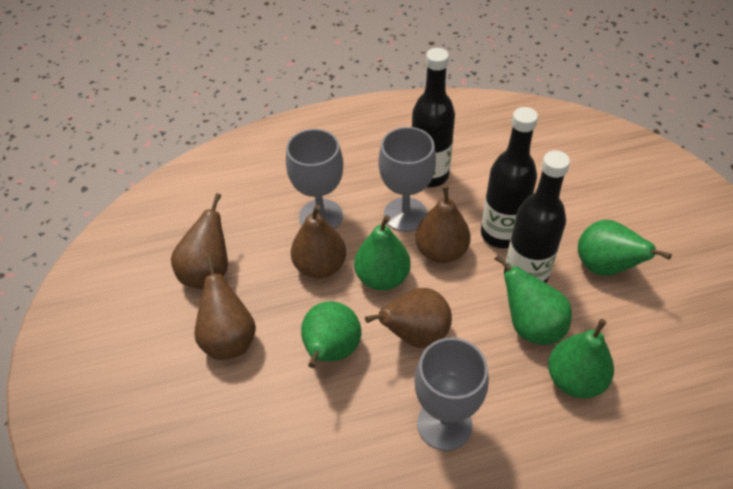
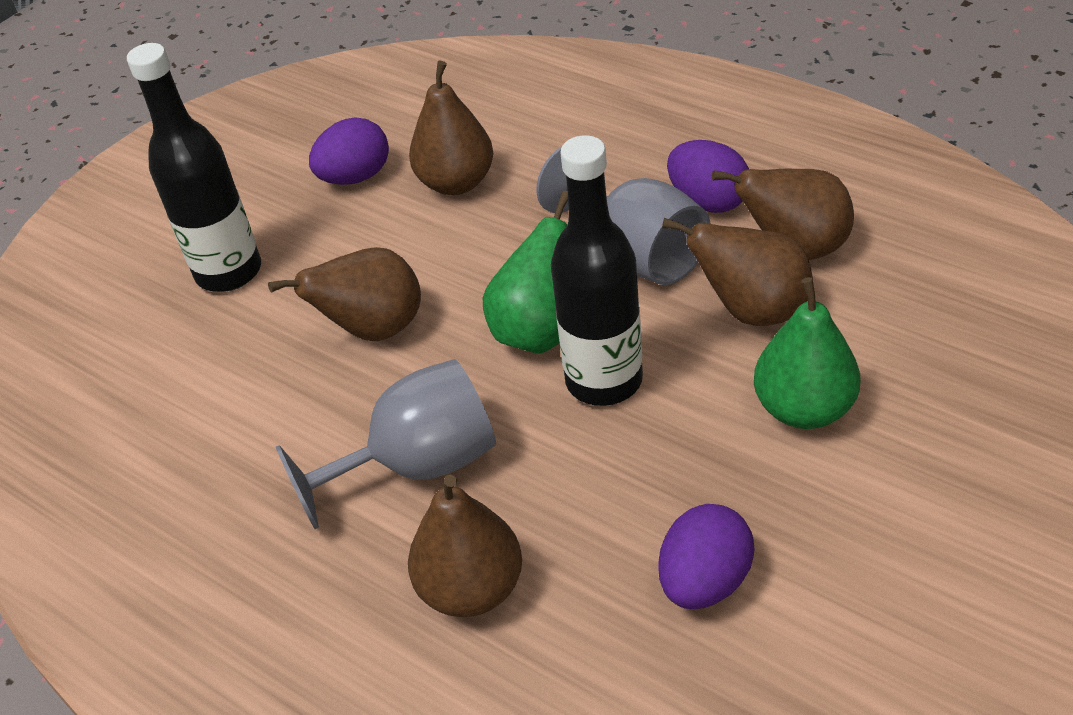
black bottle: 3 -> 2
green pear: 5 -> 2
grey goblet: 3 -> 2
purple egg: 0 -> 3

